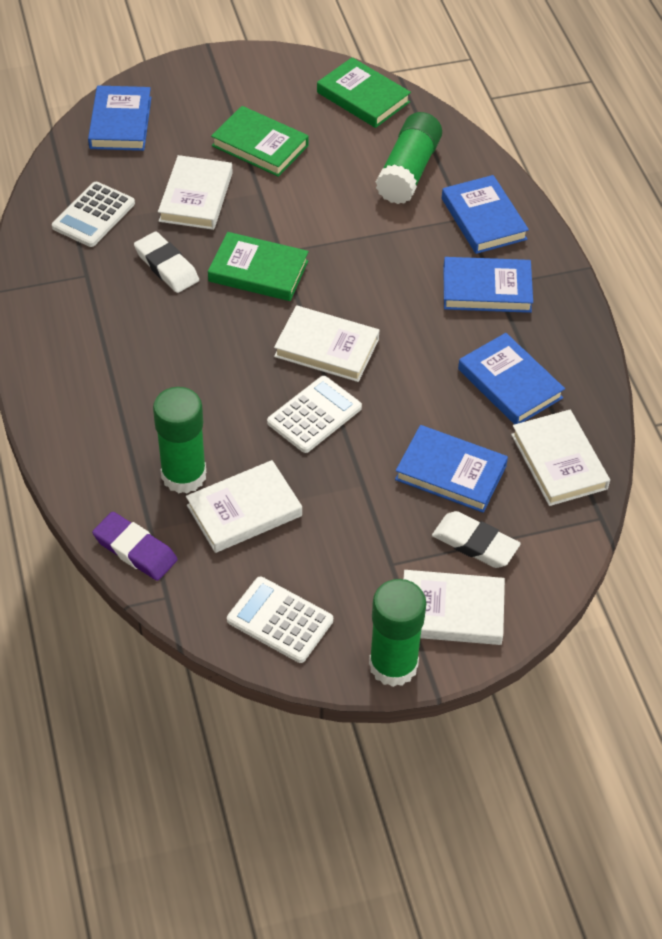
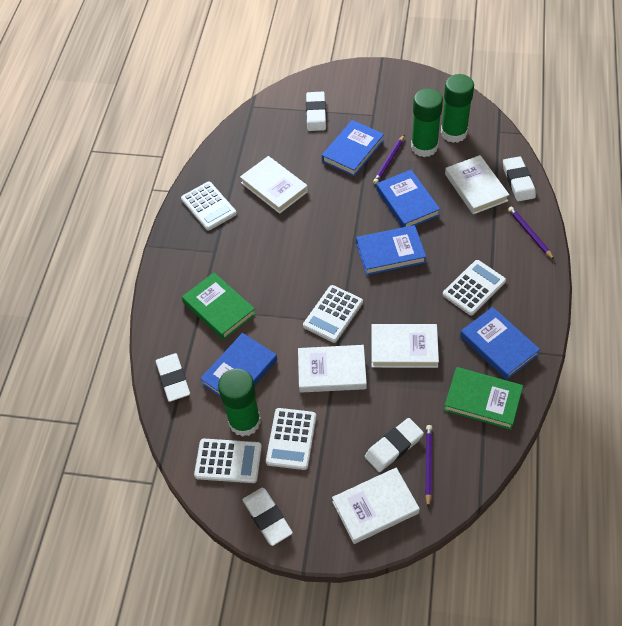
green book: 3 -> 2
purple eraser: 1 -> 0
purple pencil: 0 -> 3
white calculator: 3 -> 5
white eraser: 2 -> 5

